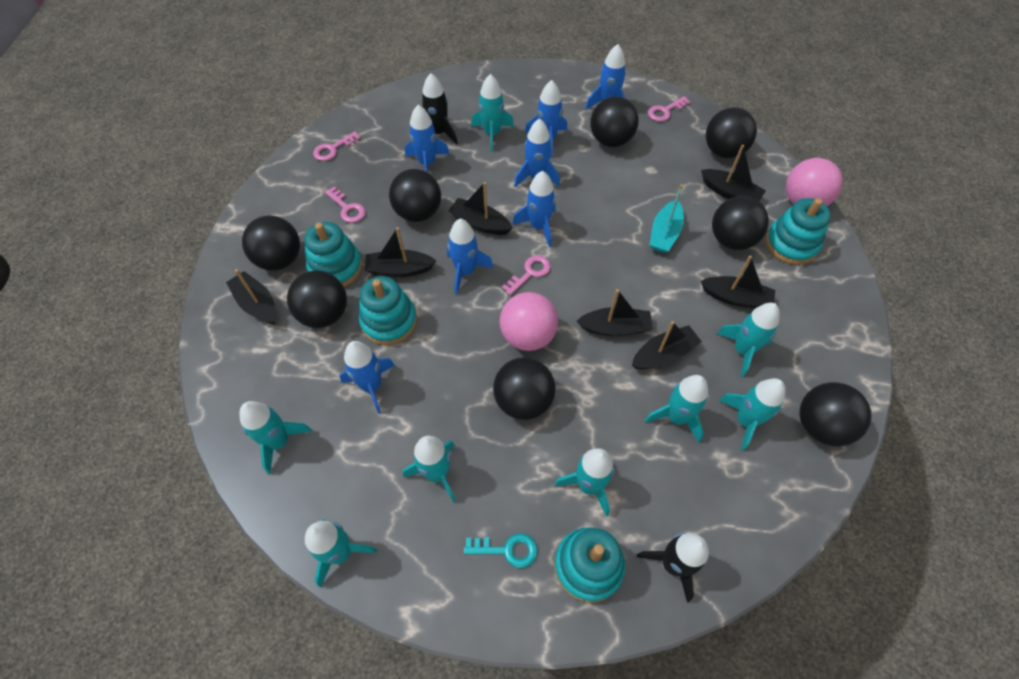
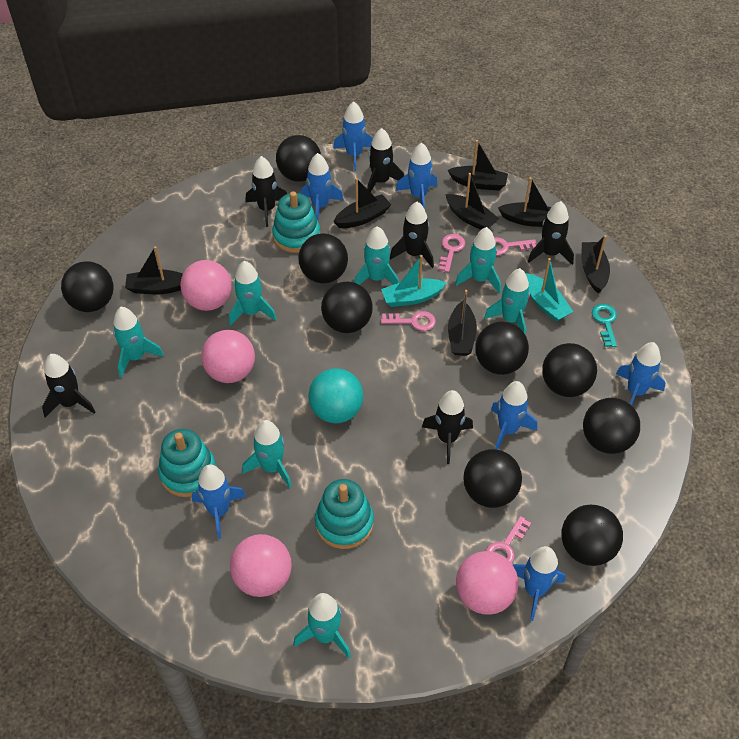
black ball: 8 -> 9
black rocket: 2 -> 6
pink ball: 2 -> 4
turquoise ball: 0 -> 1
turquoise boat: 1 -> 2
turquoise rocket: 8 -> 7
turquoise stacking toy: 4 -> 3

